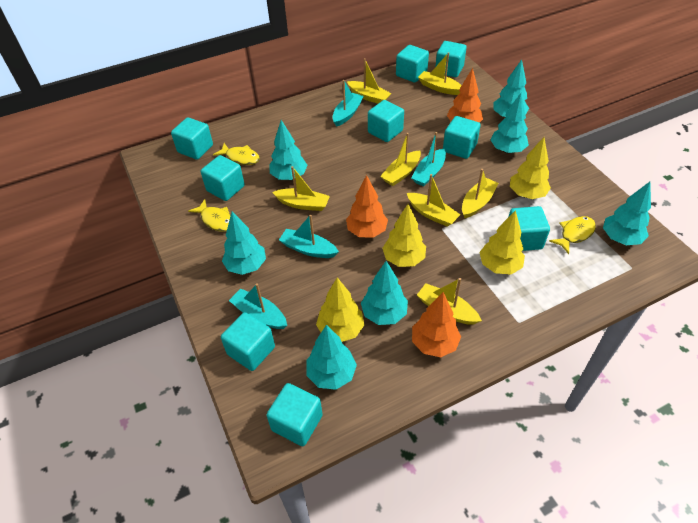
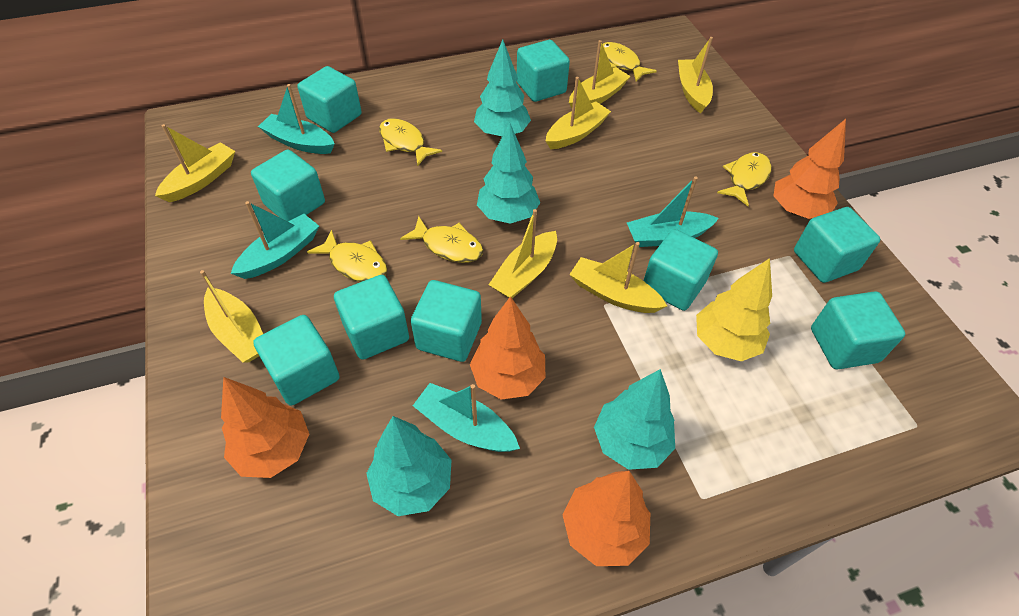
orange tree: 3 -> 4
turquoise tree: 7 -> 4
yellow fish: 3 -> 5
yellow tree: 4 -> 1

